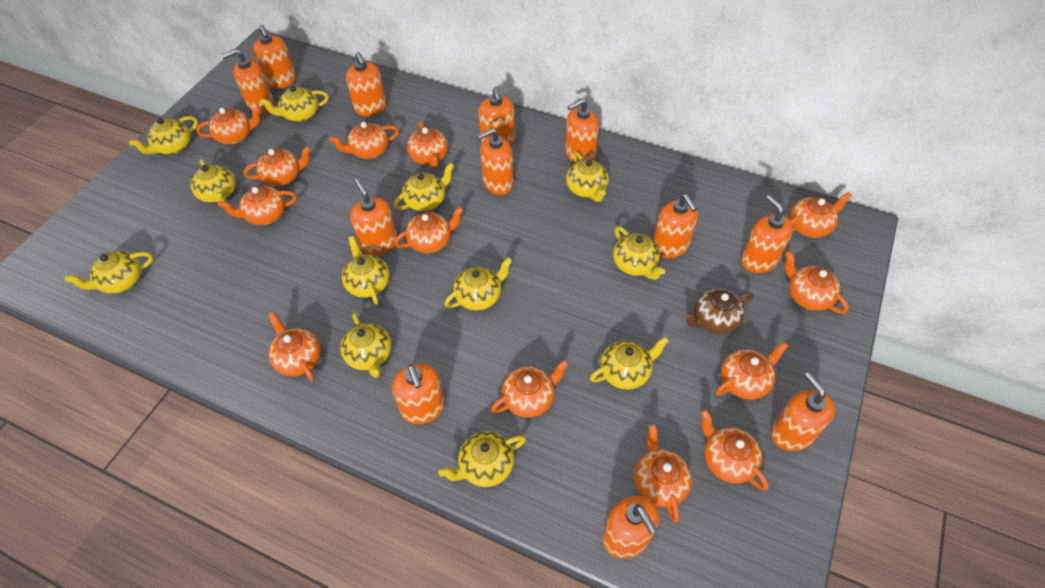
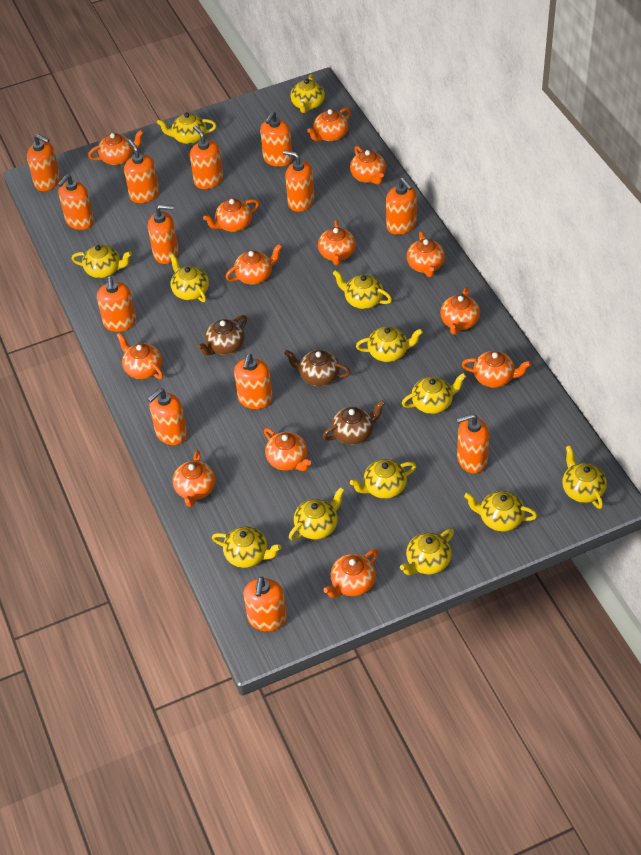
brown teapot: 1 -> 3
orange soap dispenser: 12 -> 13
yellow teapot: 12 -> 13

